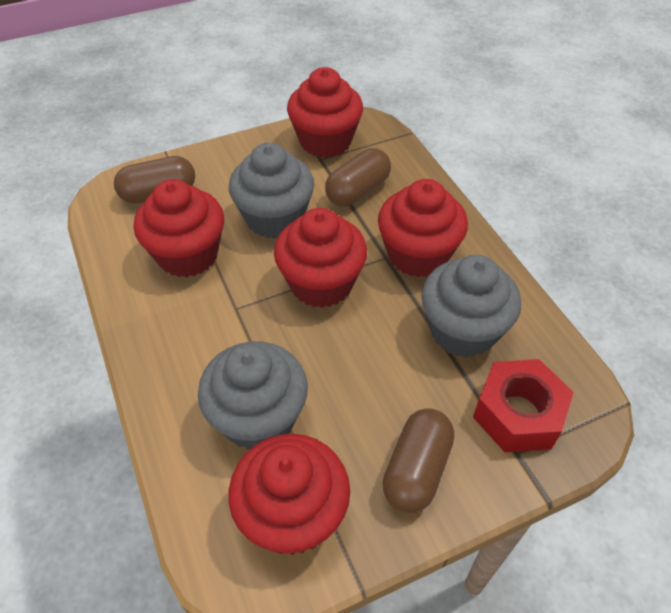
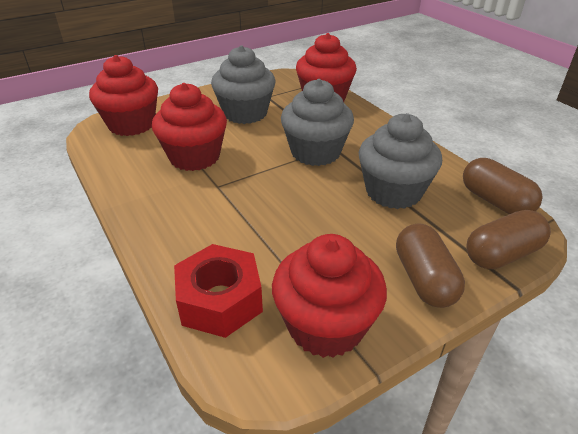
red cupcake: 5 -> 4

